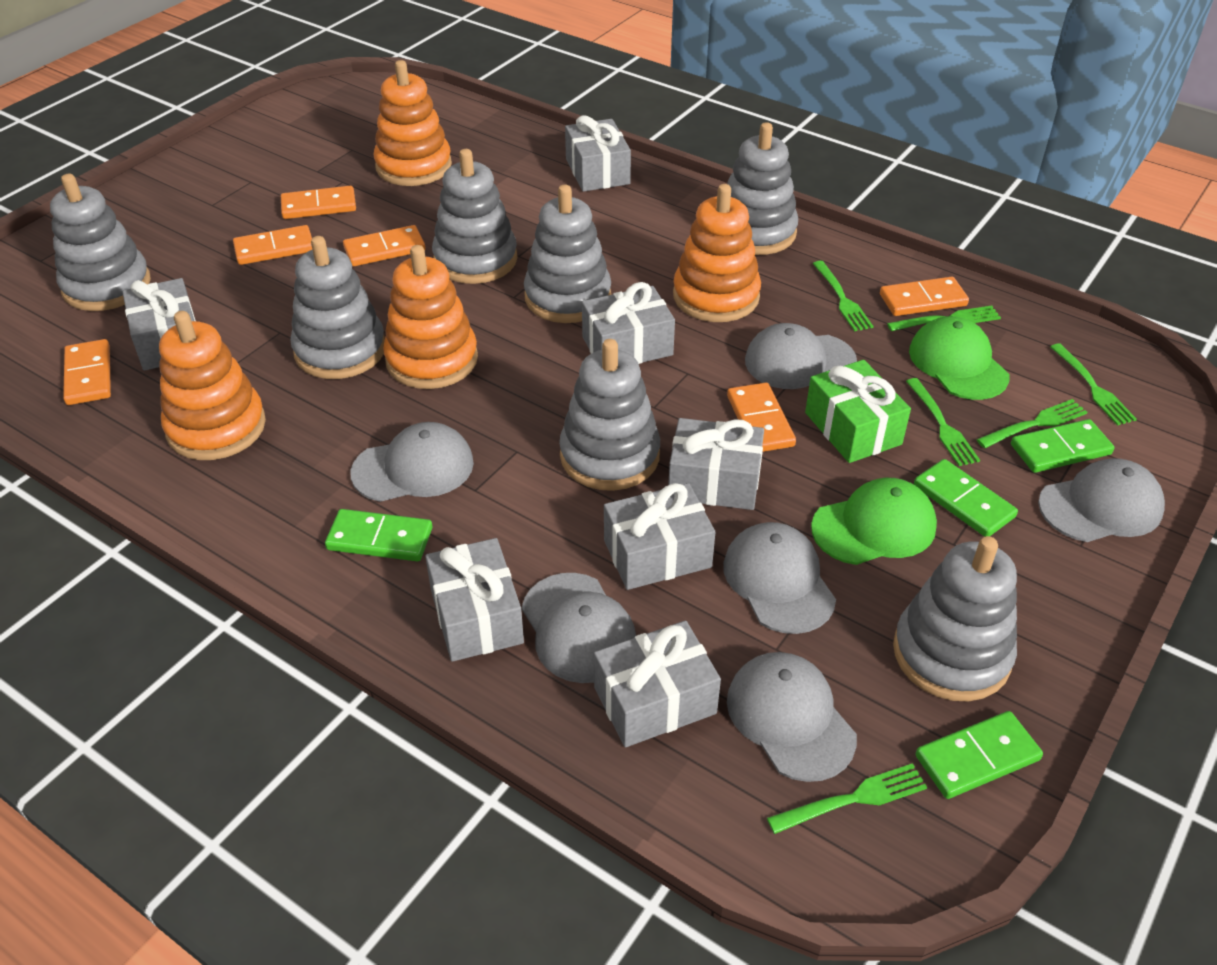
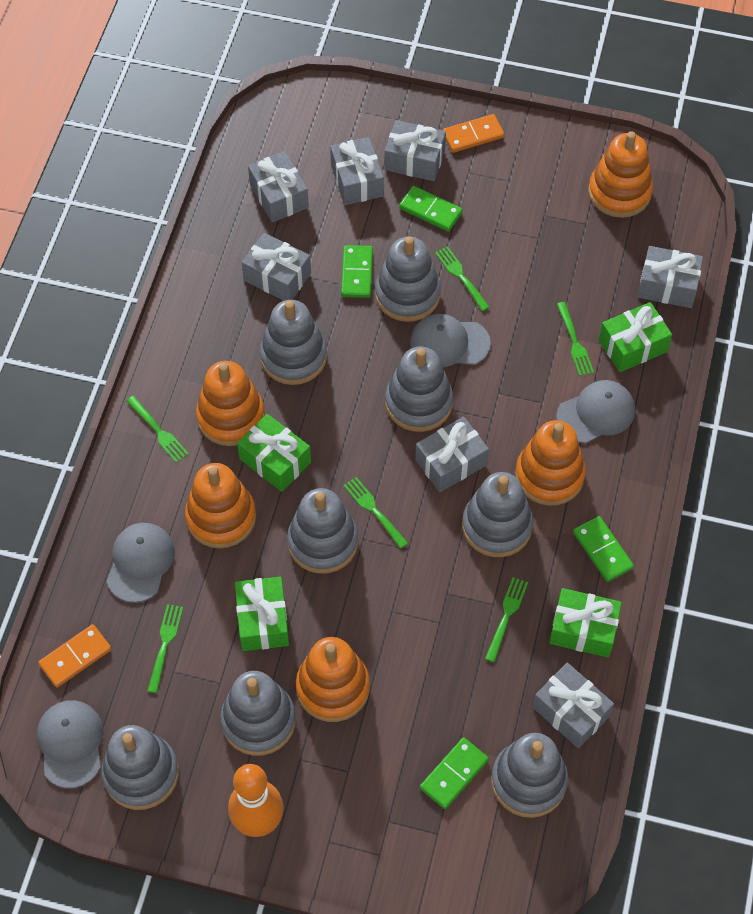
green cap: 2 -> 0
green gift: 1 -> 4
grey cap: 6 -> 4
grey stacking toy: 7 -> 8
orange bowling pin: 0 -> 1
orange domino: 6 -> 2
orange stacking toy: 4 -> 5

